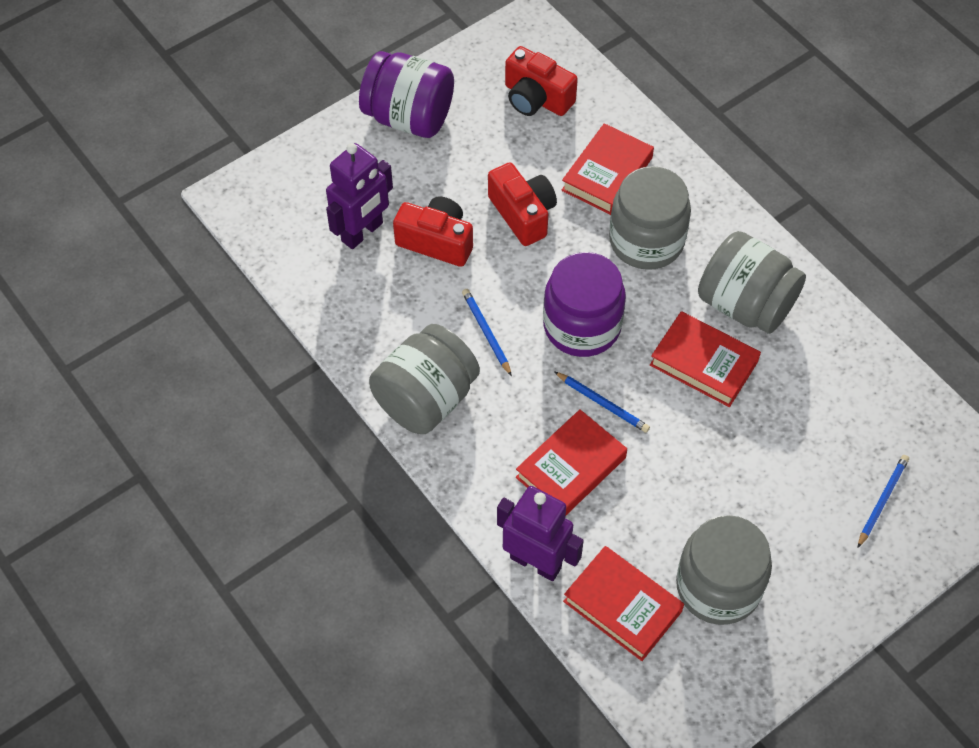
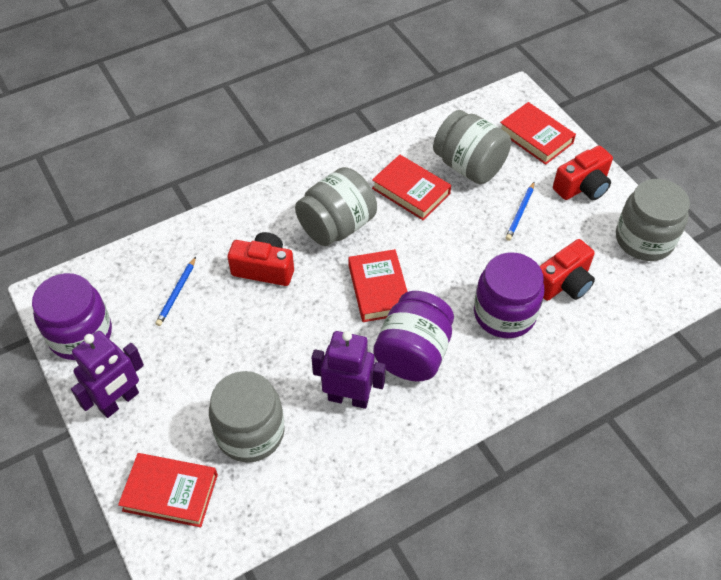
blue pencil: 3 -> 2
purple jar: 2 -> 3

